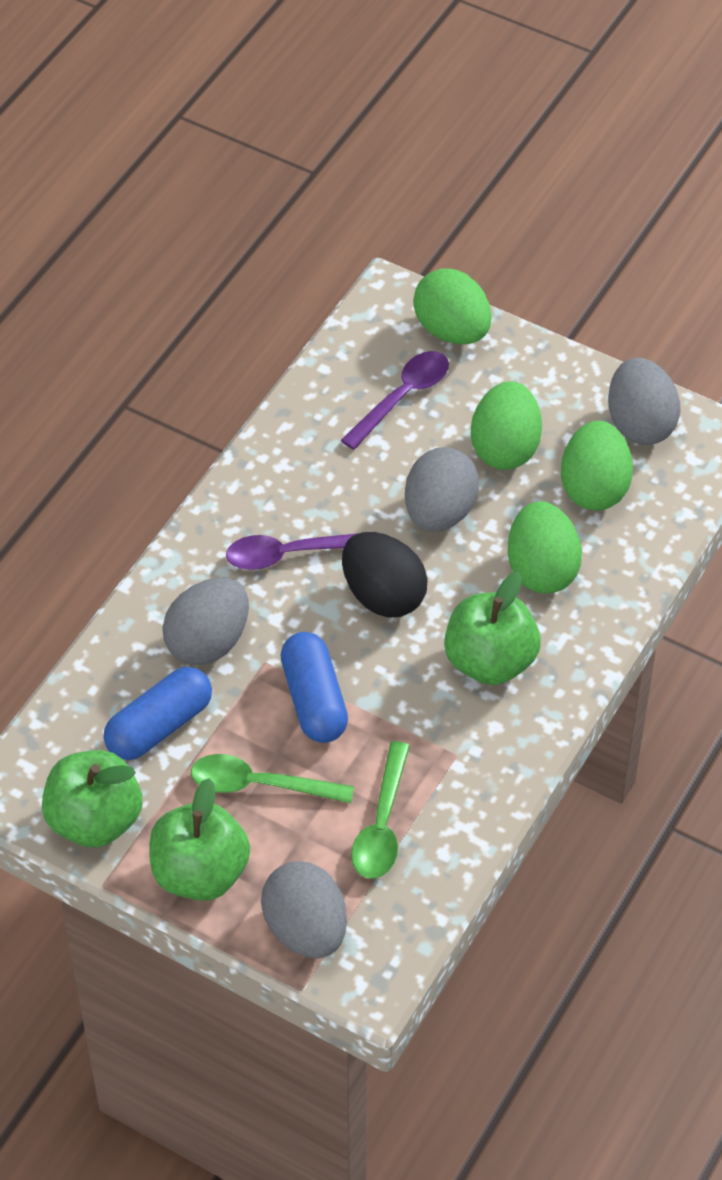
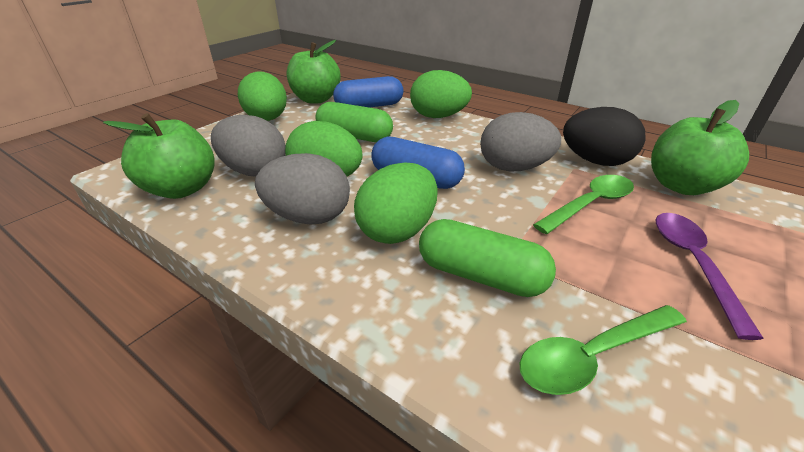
green capsule: 0 -> 2
grey egg: 4 -> 3
purple spoon: 2 -> 1

